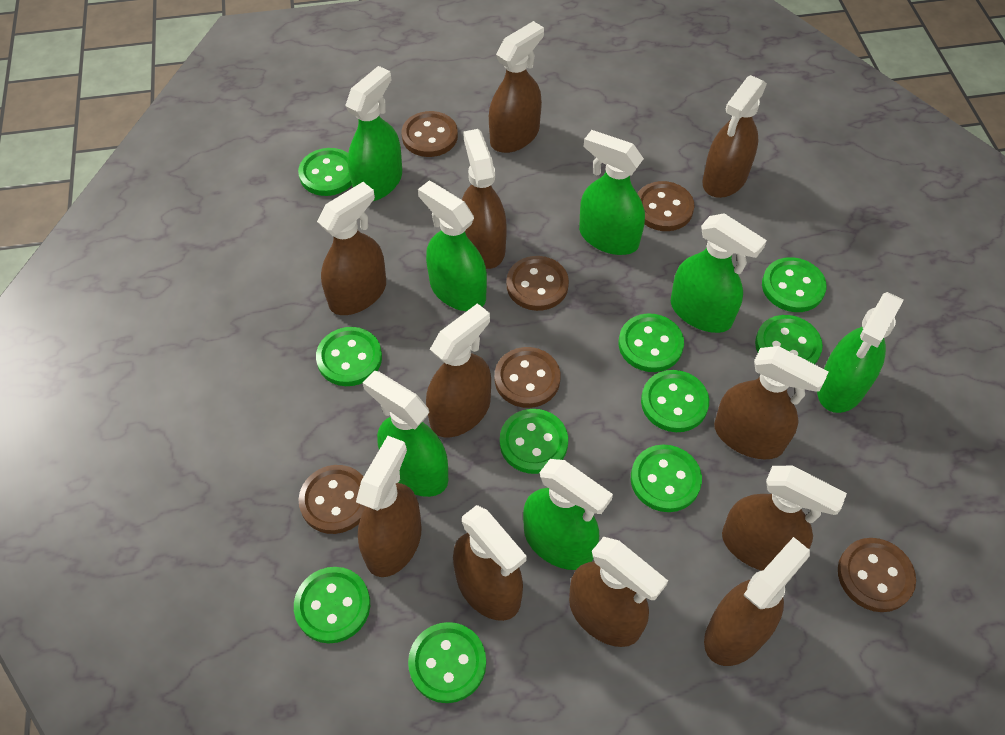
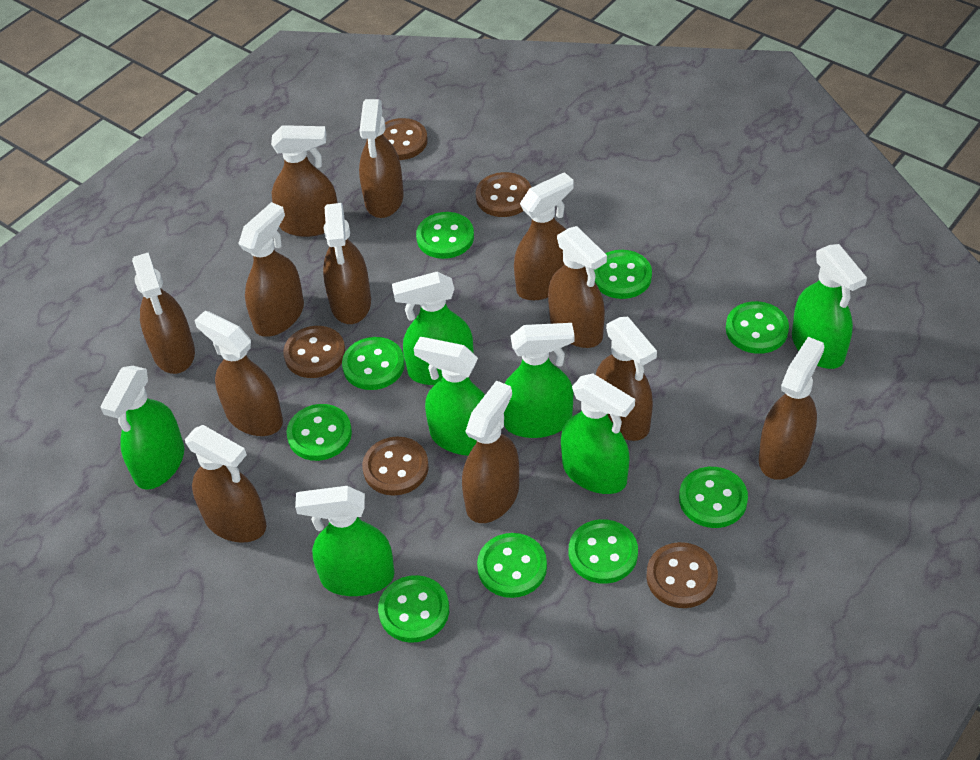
brown button: 6 -> 5
brown spray bottle: 11 -> 12
green button: 10 -> 9

